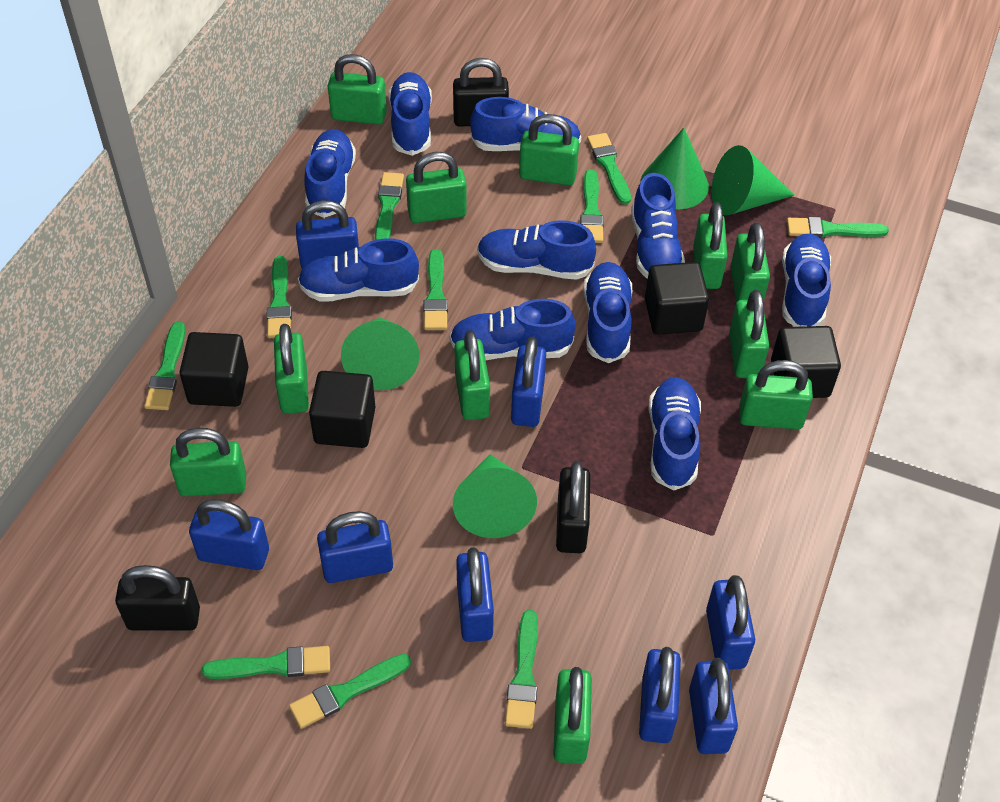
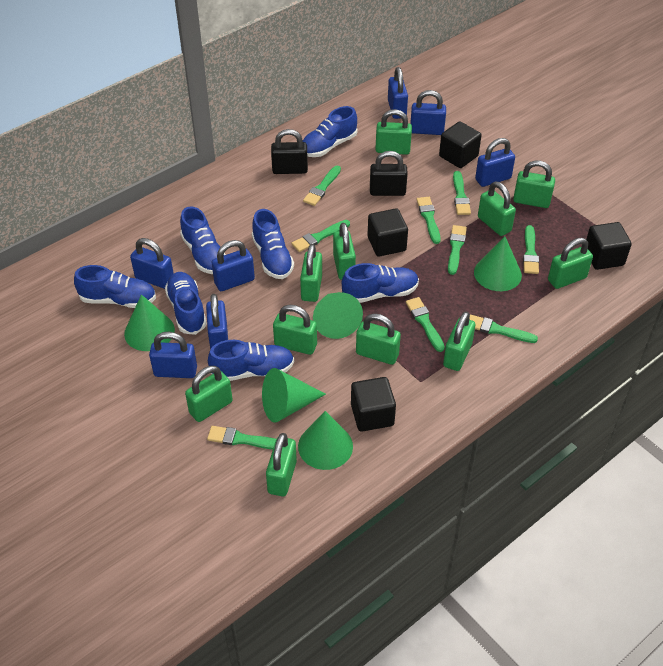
black padlock: 3 -> 2
blue padlock: 8 -> 7
blue shoe: 10 -> 7
green brush: 10 -> 9
green cone: 4 -> 5

